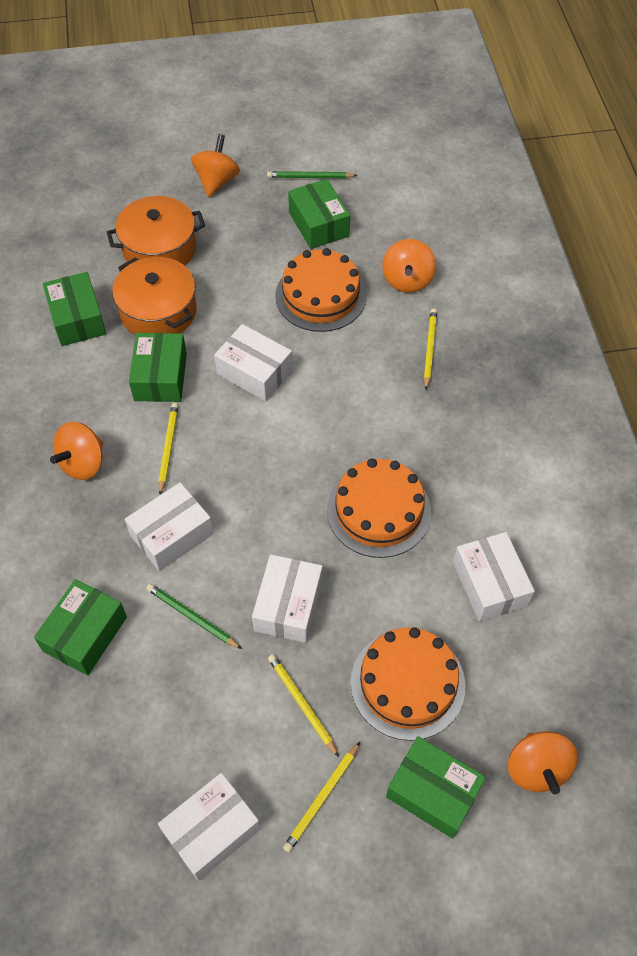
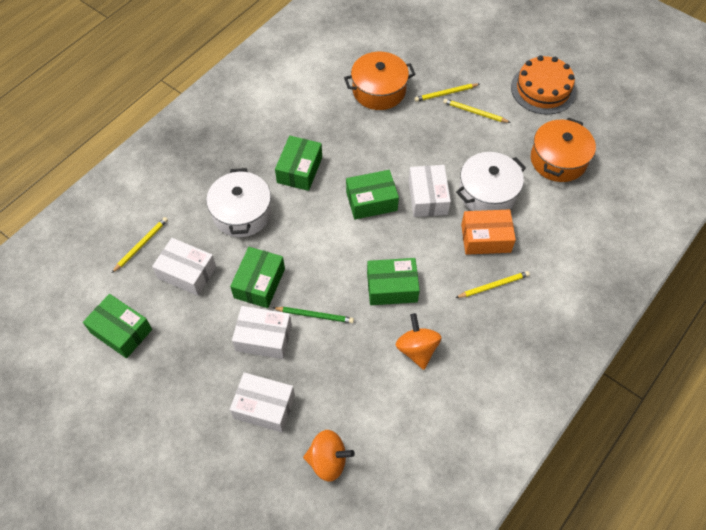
green pencil: 2 -> 1
orange box: 0 -> 1
orange cake: 3 -> 1
orange spinning top: 4 -> 2
white box: 5 -> 4
white pot: 0 -> 2

